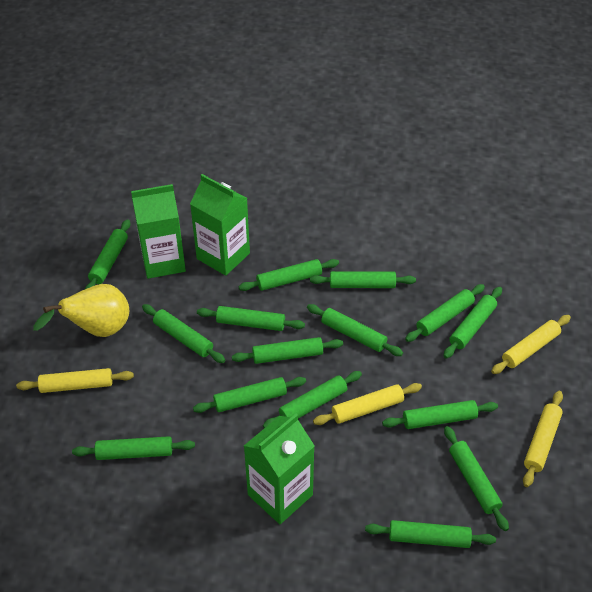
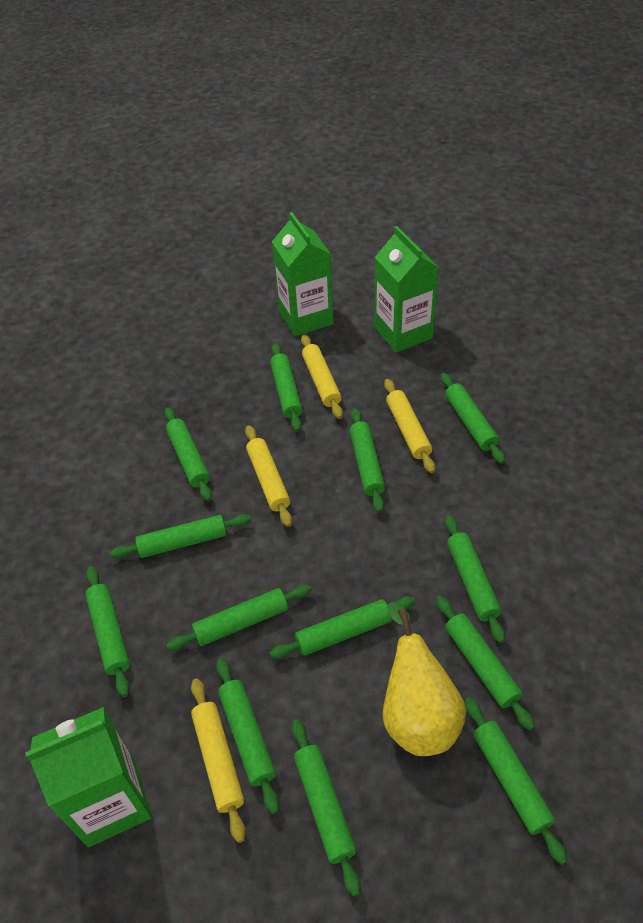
green rolling pin: 15 -> 13

